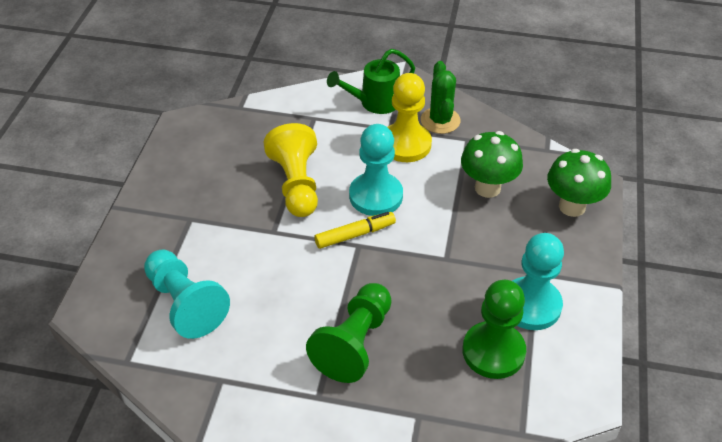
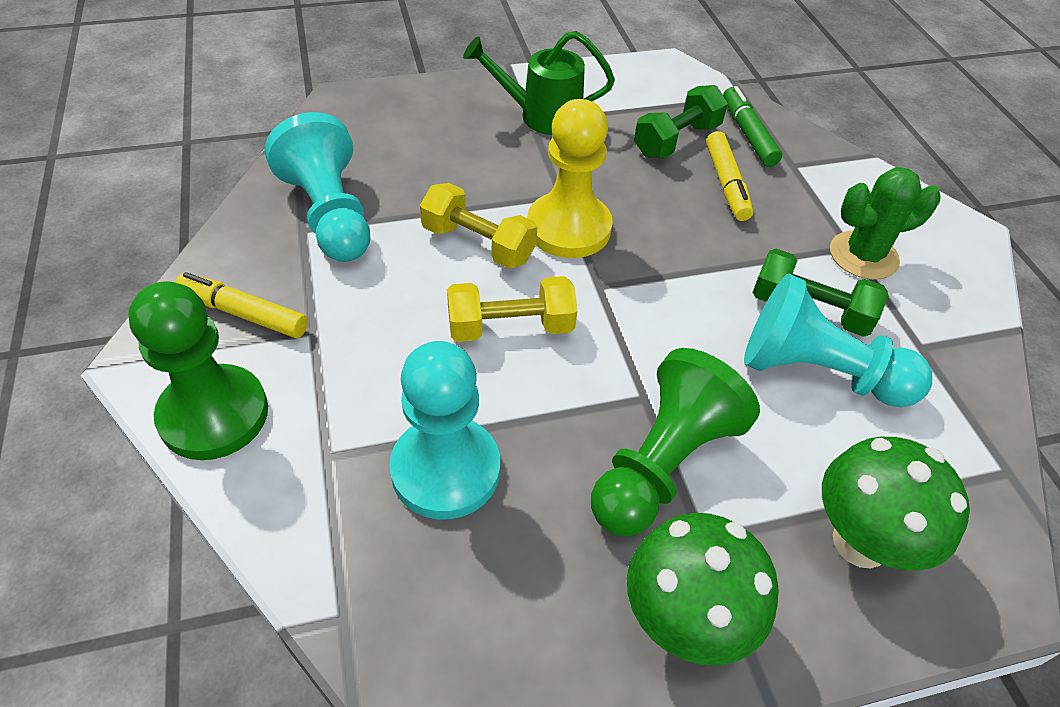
green dumbbell: 0 -> 2
green marker: 0 -> 1
yellow dumbbell: 0 -> 2
yellow marker: 1 -> 2
yellow pawn: 2 -> 1

